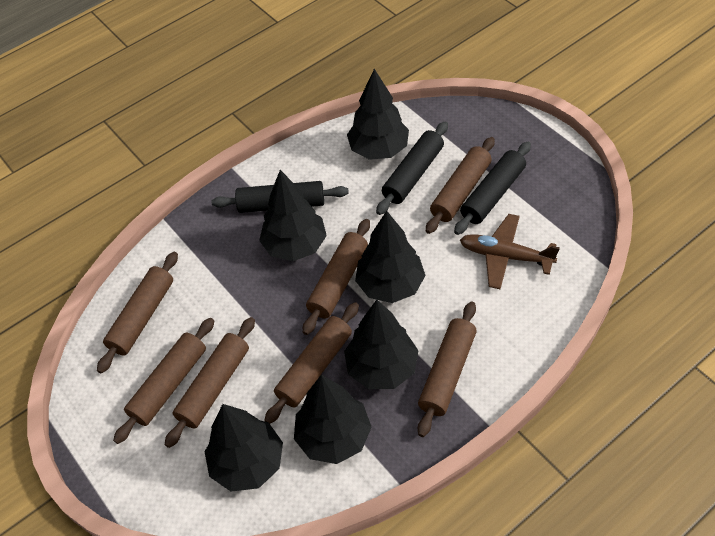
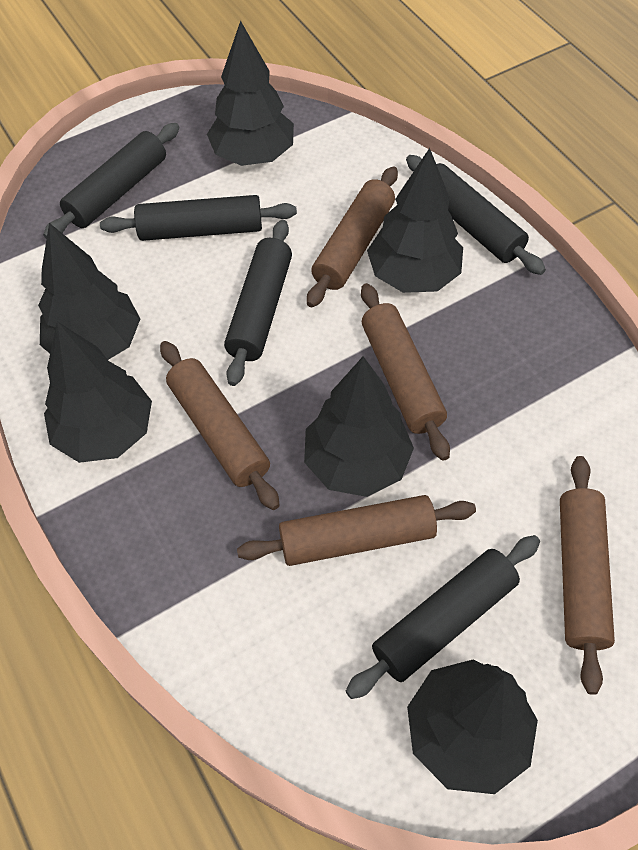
black rolling pin: 3 -> 5
brown plane: 1 -> 0
brown rolling pin: 7 -> 5

